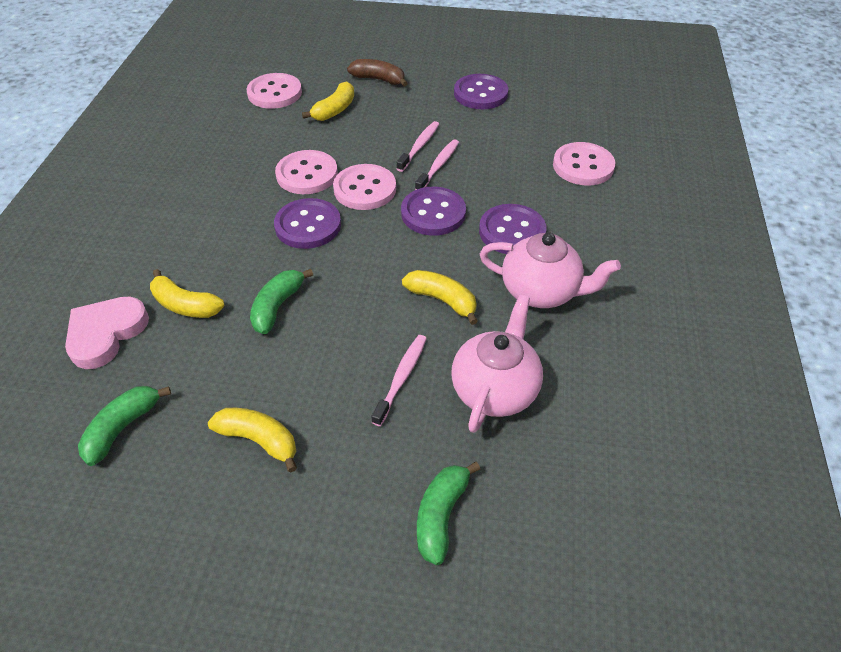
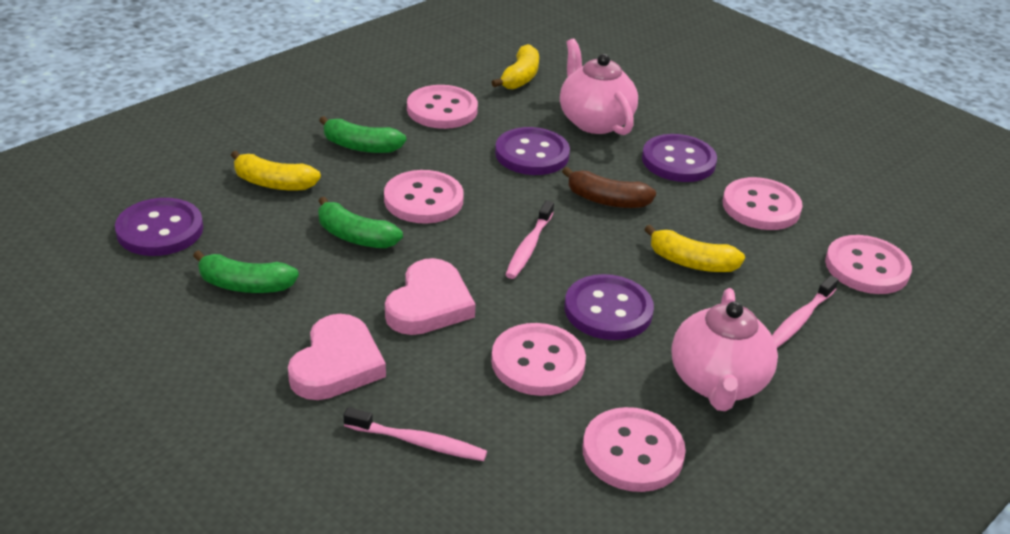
pink button: 4 -> 6
pink heart: 1 -> 2
yellow banana: 4 -> 3

